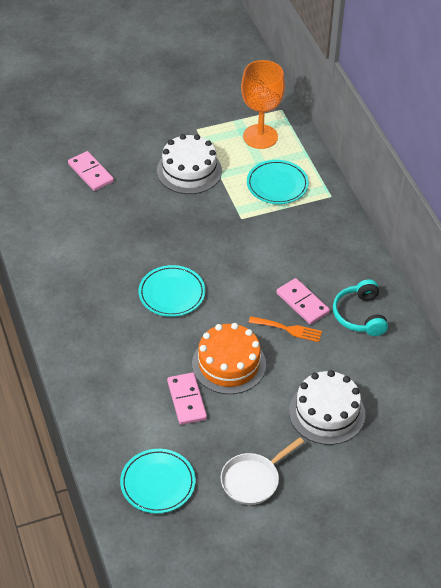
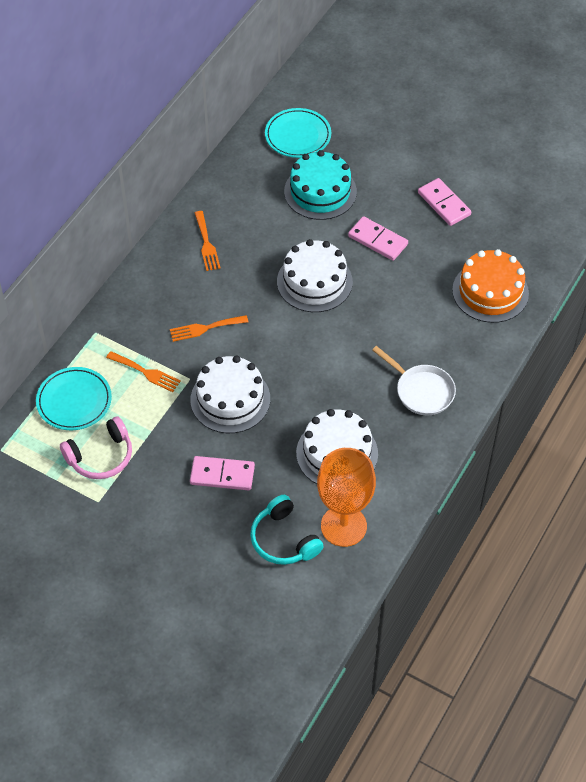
orange fork: 1 -> 3
pink headphones: 0 -> 1
turquoise cake: 0 -> 1
turquoise plate: 3 -> 2
white cake: 2 -> 3

